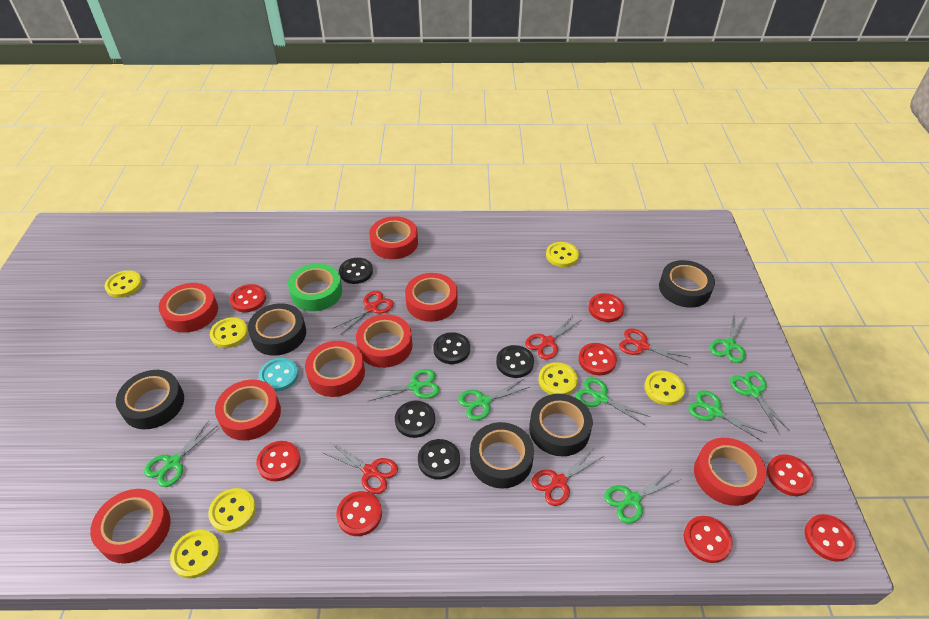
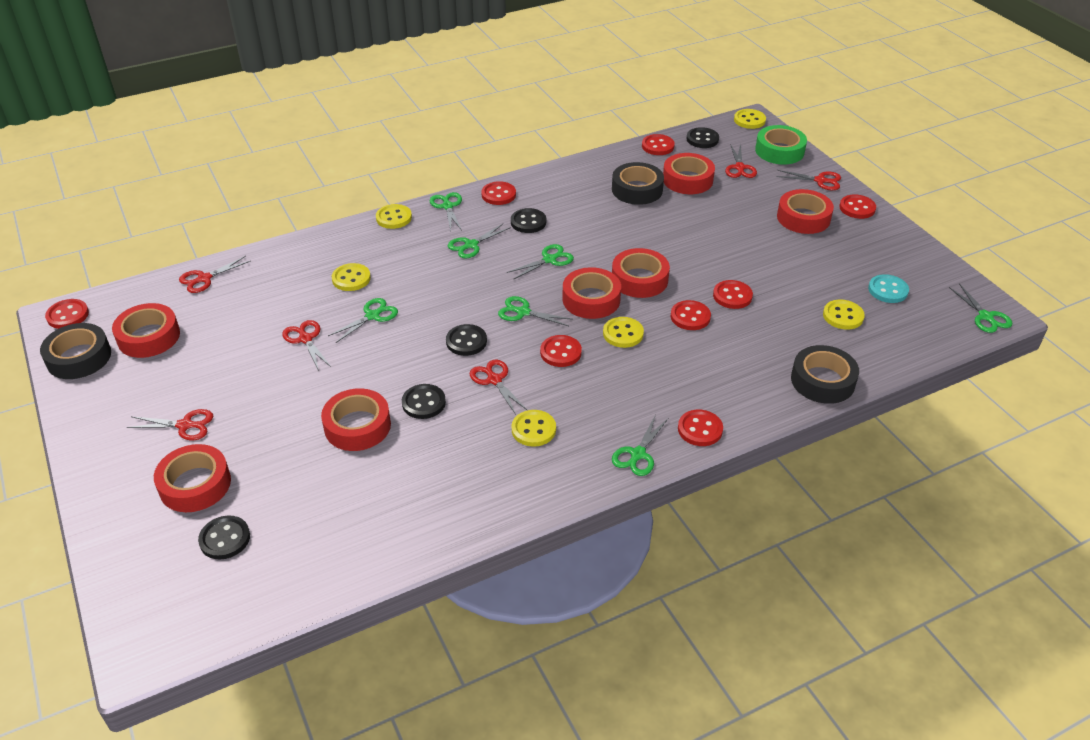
black tape: 5 -> 3
green scissors: 8 -> 7
red scissors: 5 -> 6
red tape: 8 -> 7
yellow button: 7 -> 6

